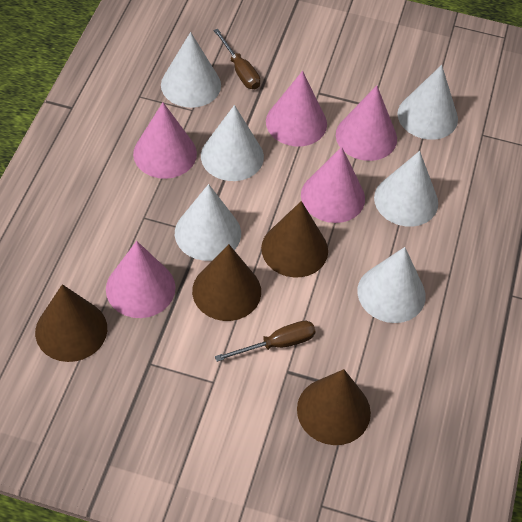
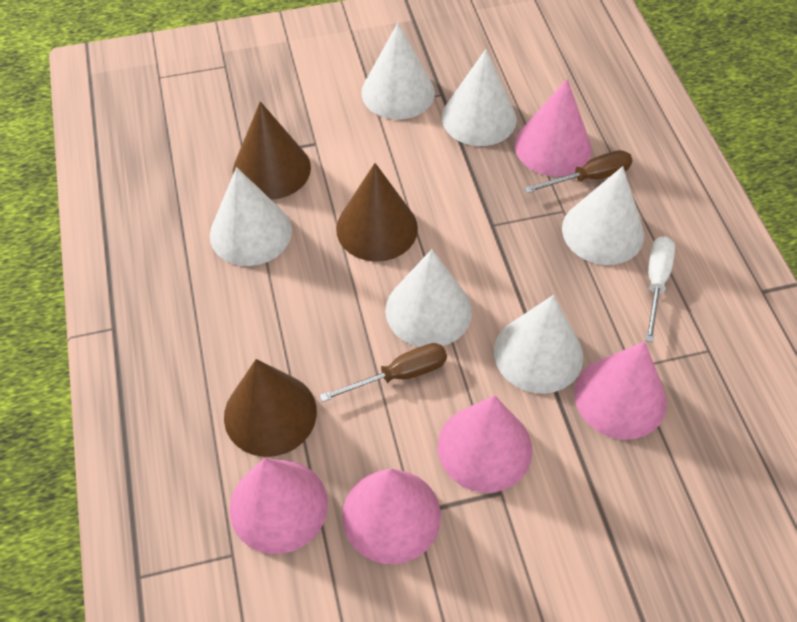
brown cone: 4 -> 3
white screwdriver: 0 -> 1

